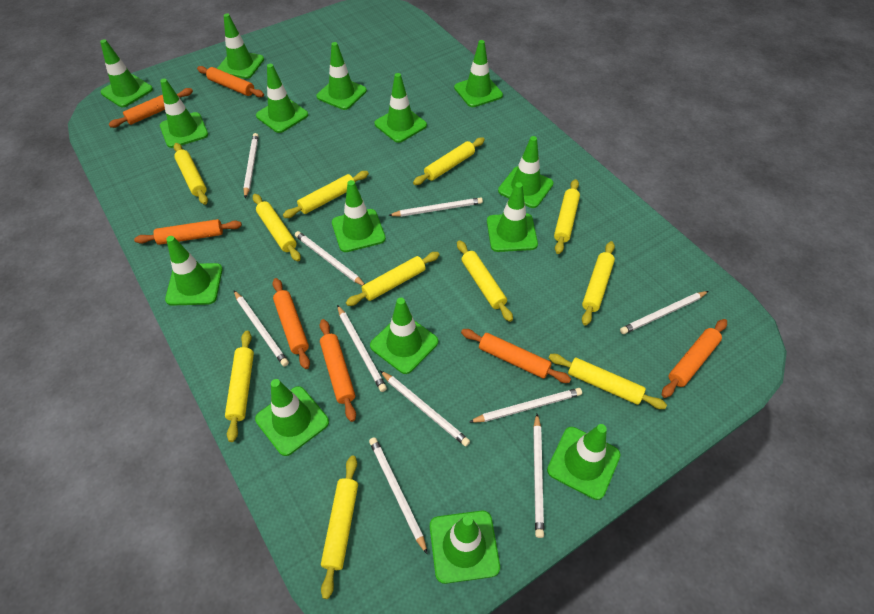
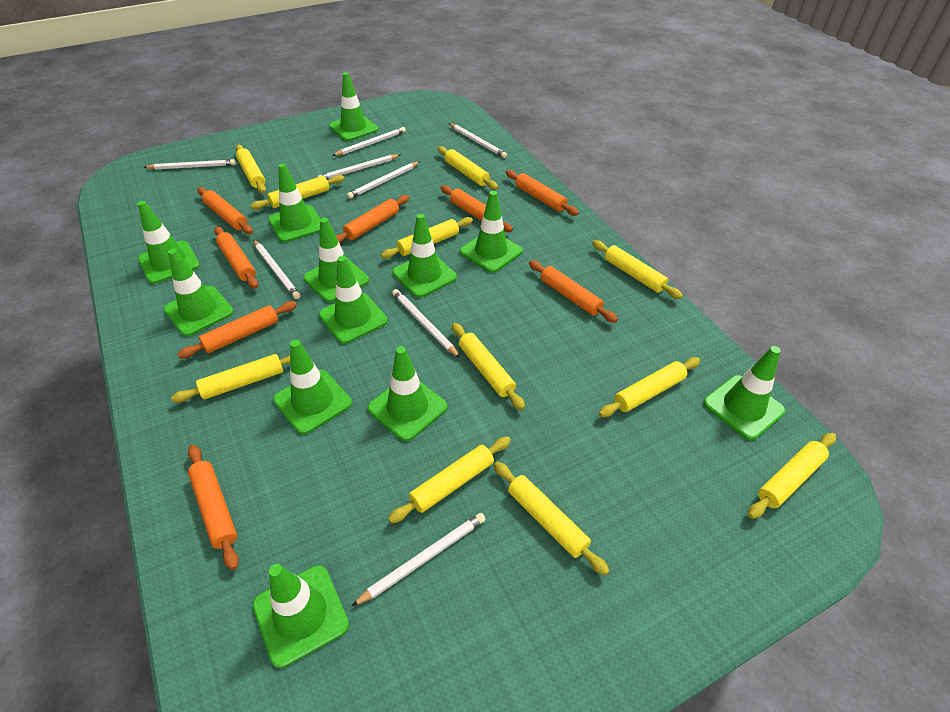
green traffic cone: 15 -> 12
orange rolling pin: 7 -> 8
white pencil: 10 -> 8

